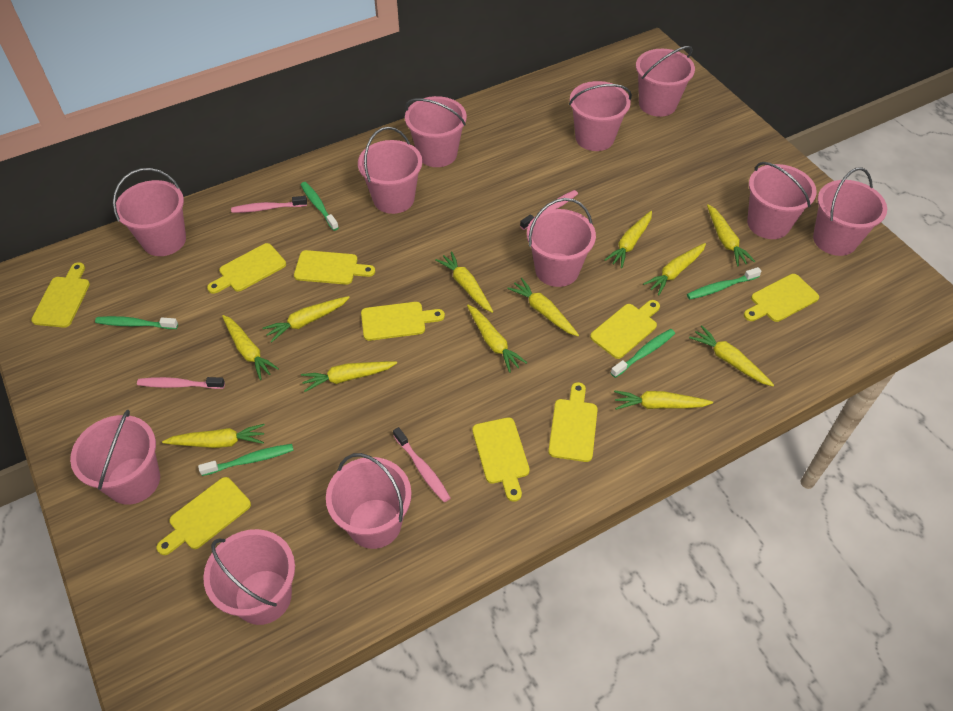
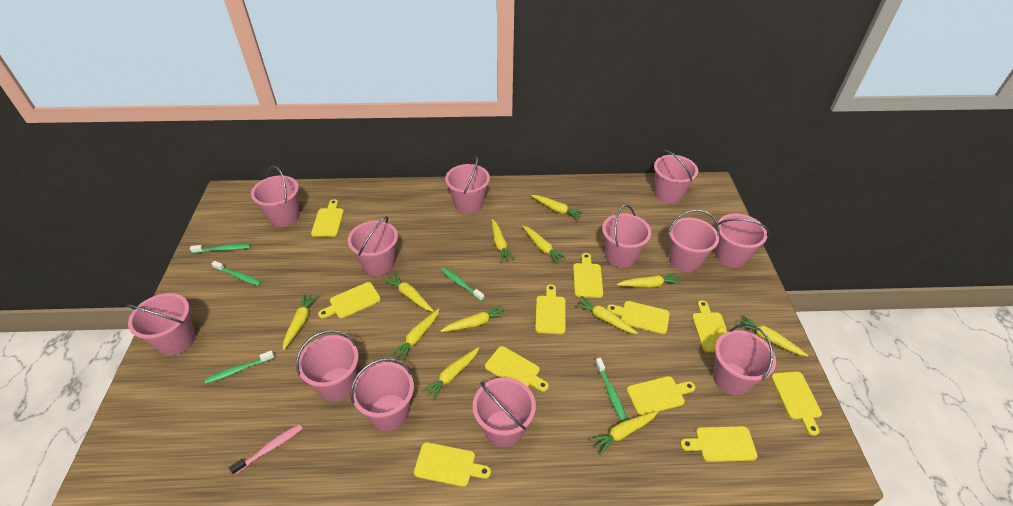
pink bucket: 11 -> 12
pink toothbrush: 4 -> 1
yellow cutting board: 9 -> 11

